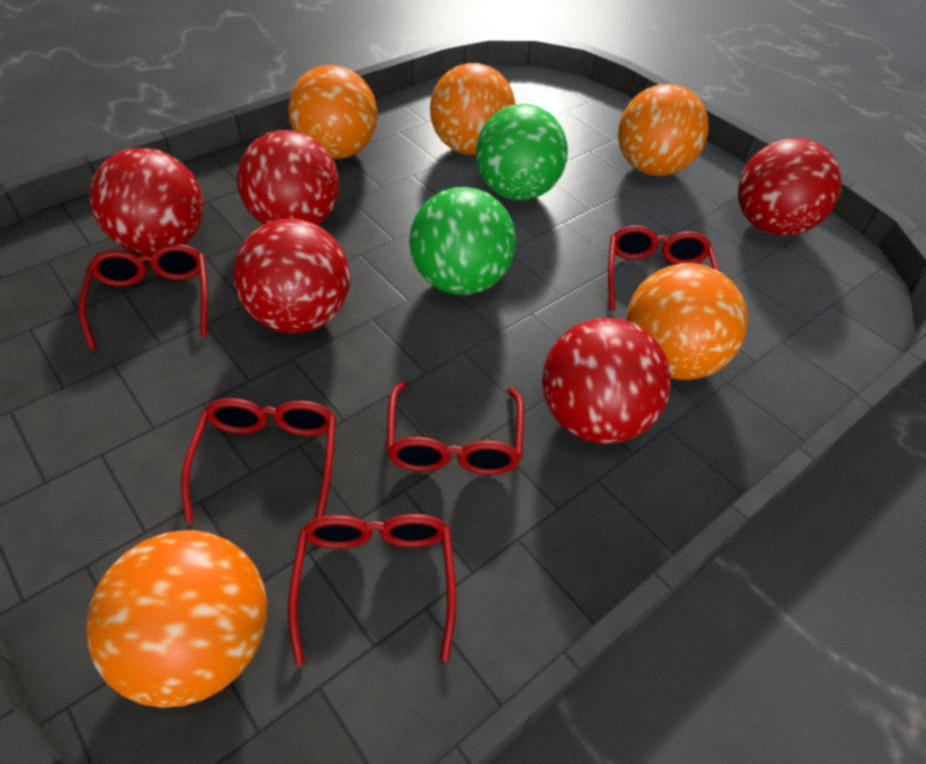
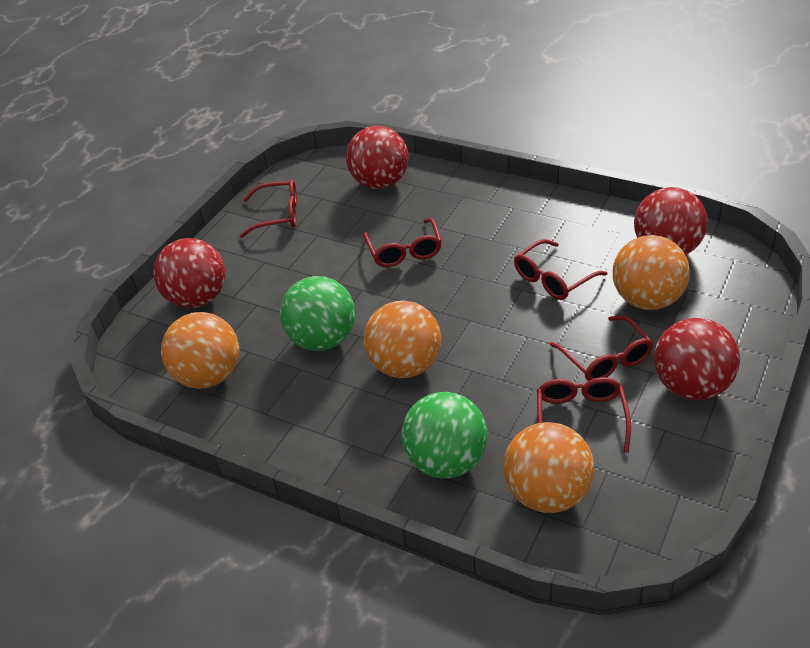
orange ball: 5 -> 4
red ball: 5 -> 4

